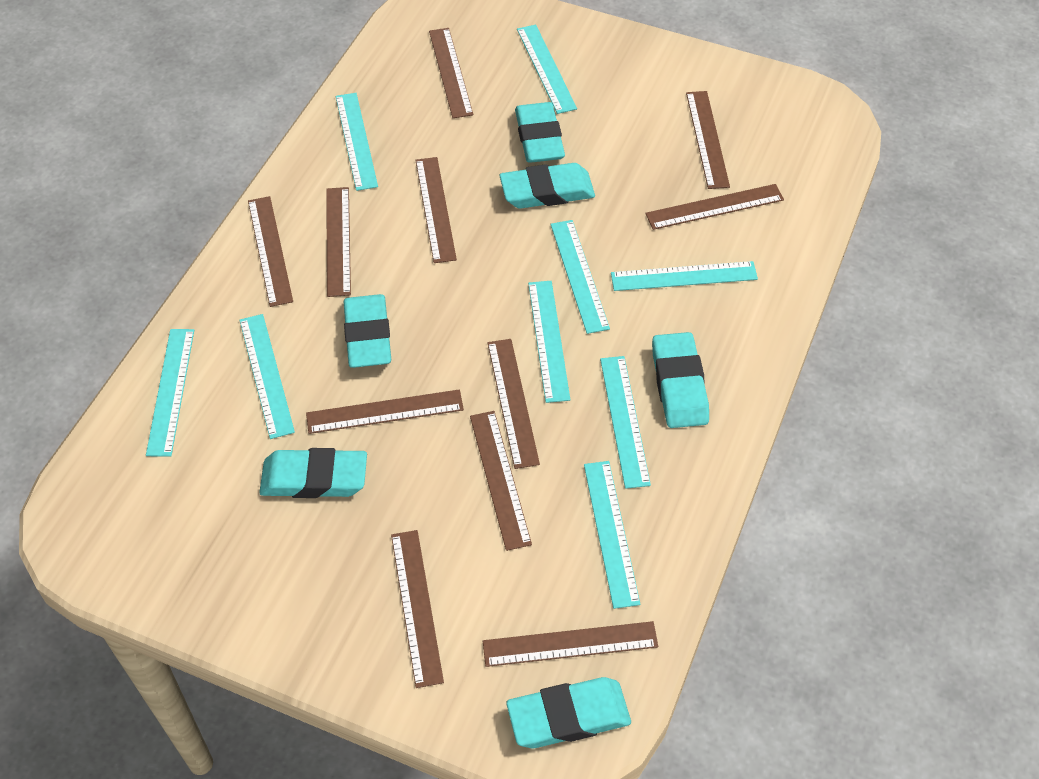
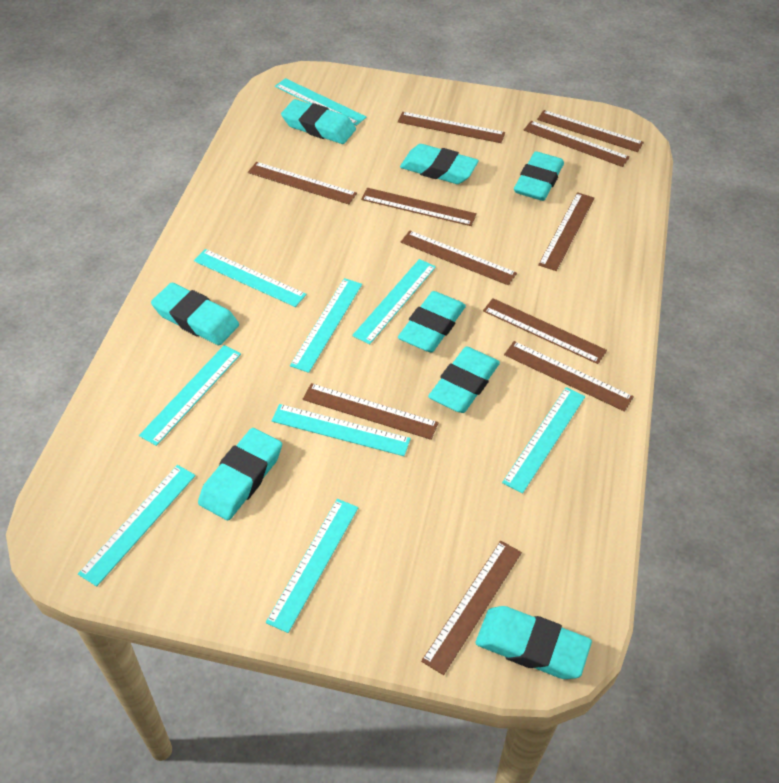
turquoise eraser: 6 -> 8

